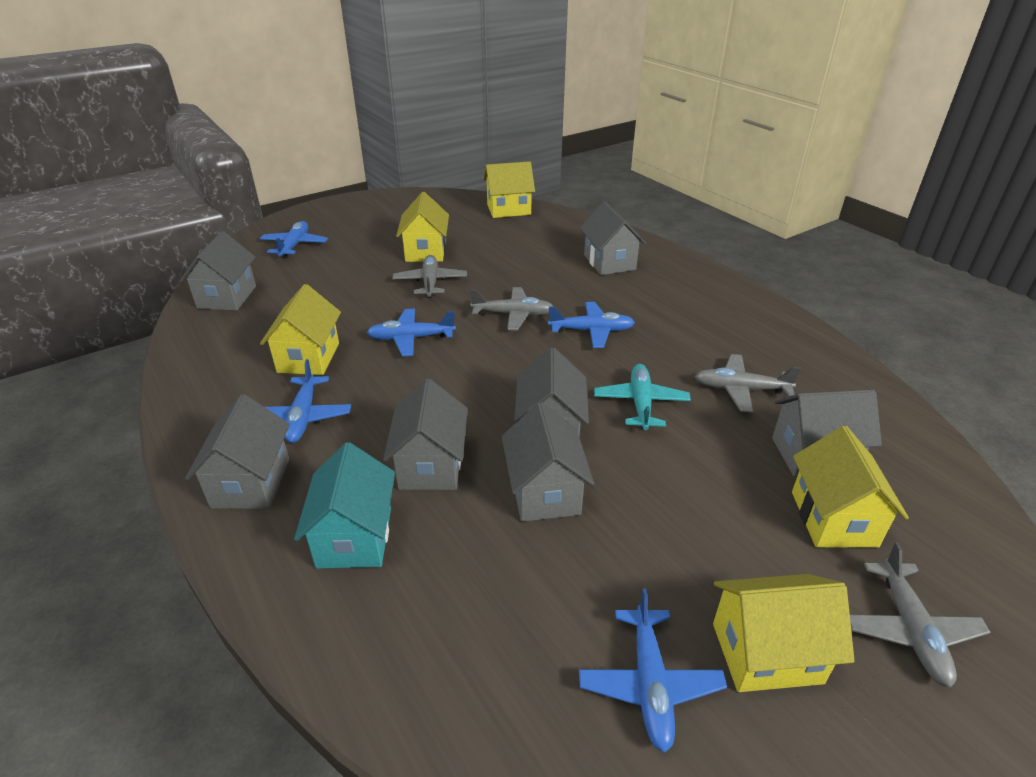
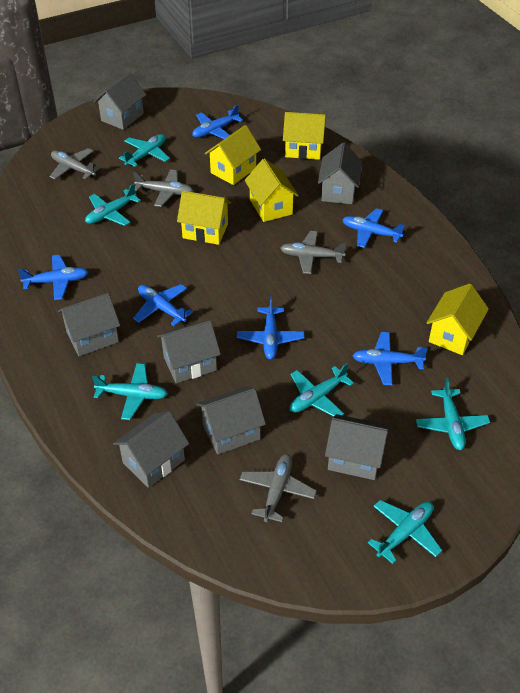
blue plane: 5 -> 6
turquoise house: 1 -> 0
turquoise plane: 1 -> 6

